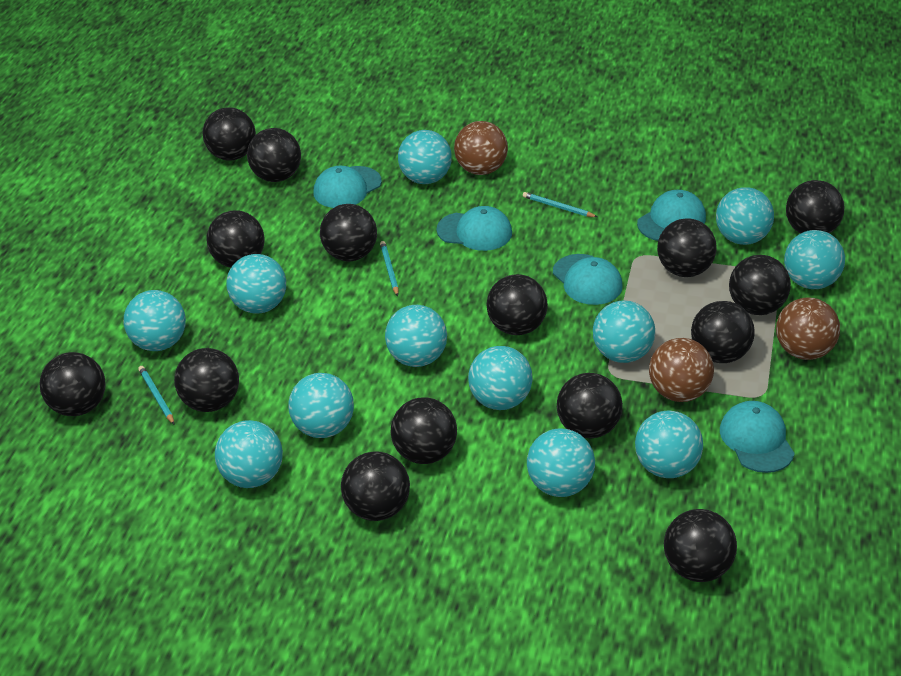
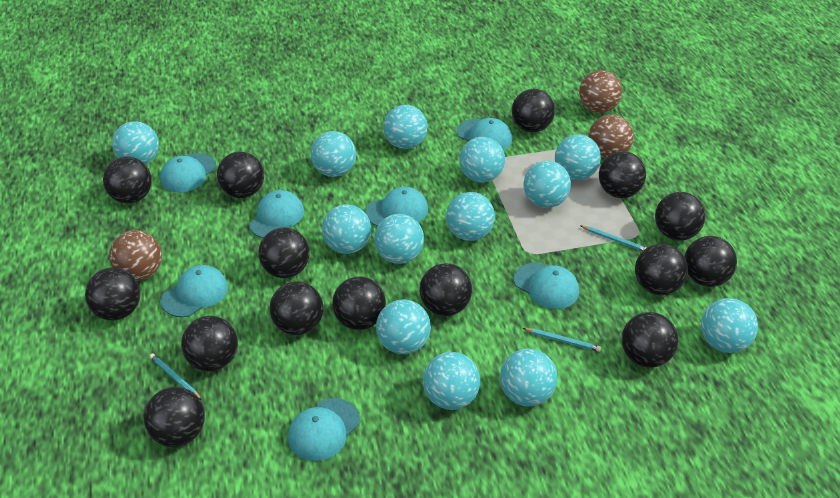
turquoise ball: 12 -> 13
turquoise cap: 5 -> 7

